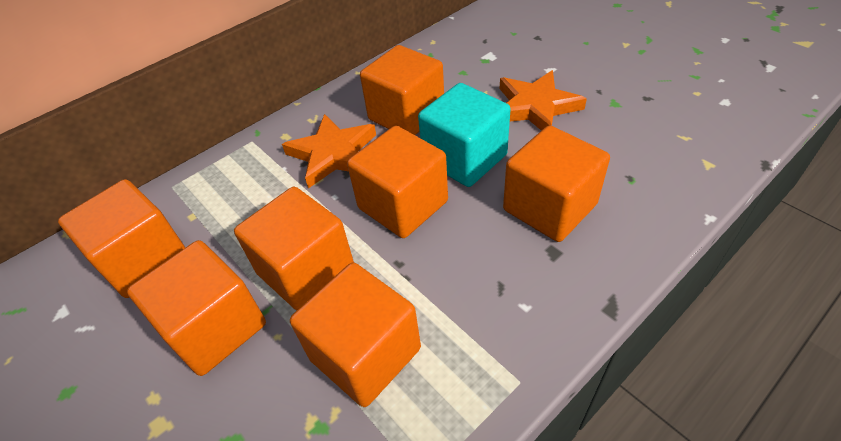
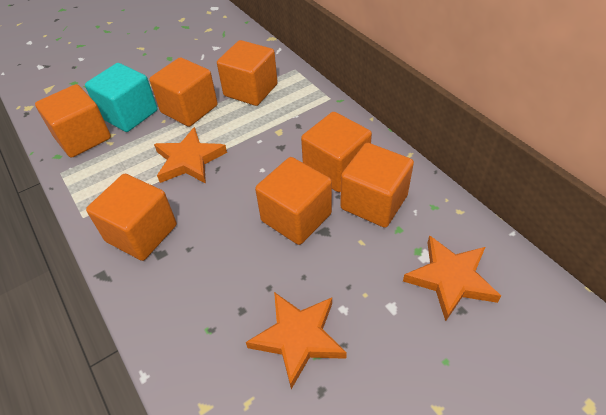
orange star: 2 -> 3

